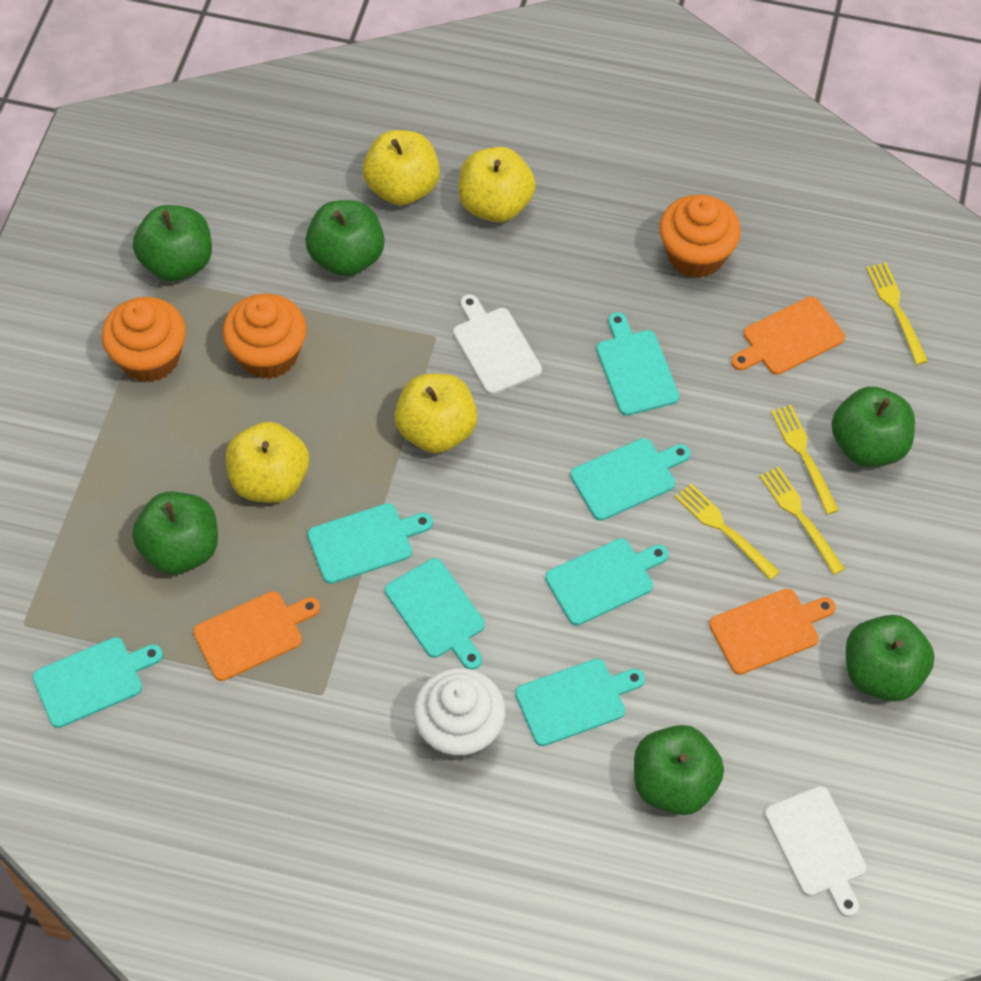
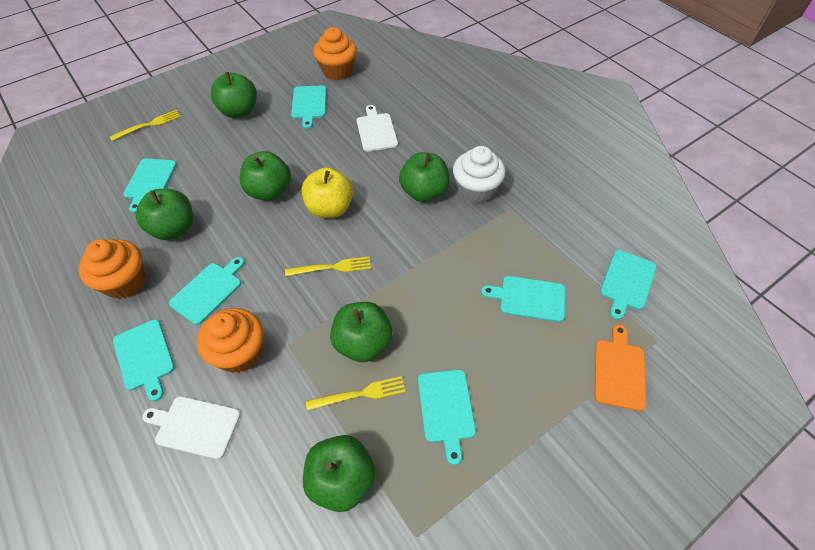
orange cutting board: 3 -> 1
yellow apple: 4 -> 1
yellow fork: 4 -> 3

